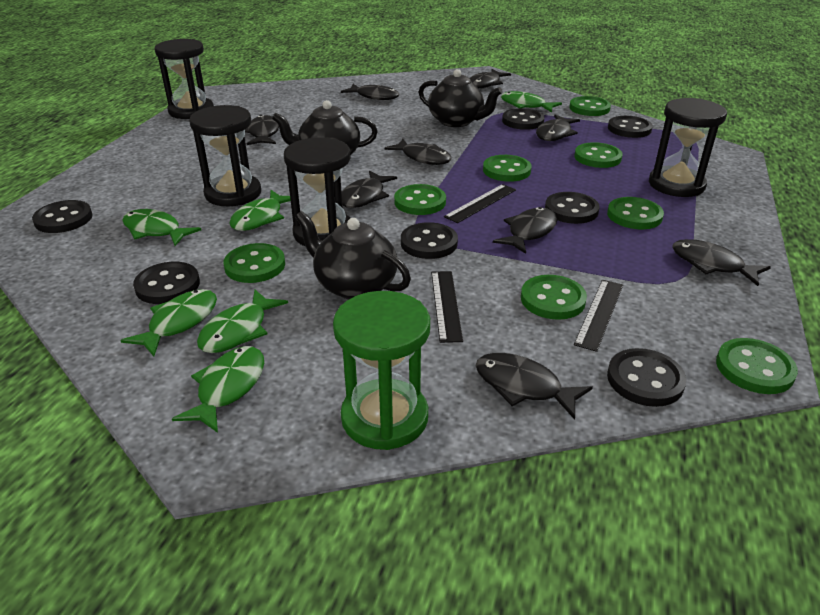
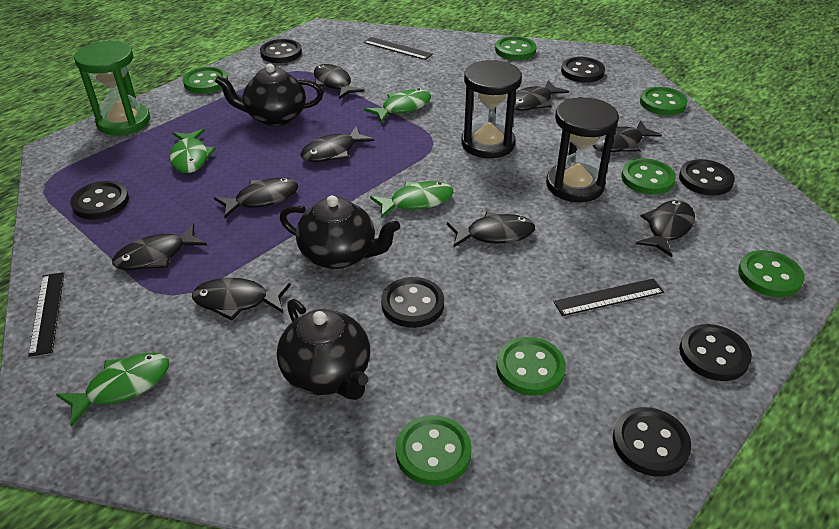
black hourglass: 4 -> 2
green button: 8 -> 7
green fish: 6 -> 4

